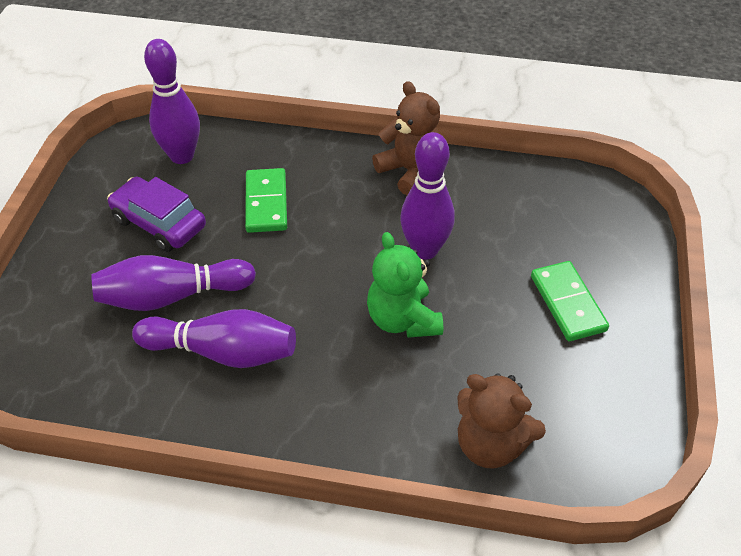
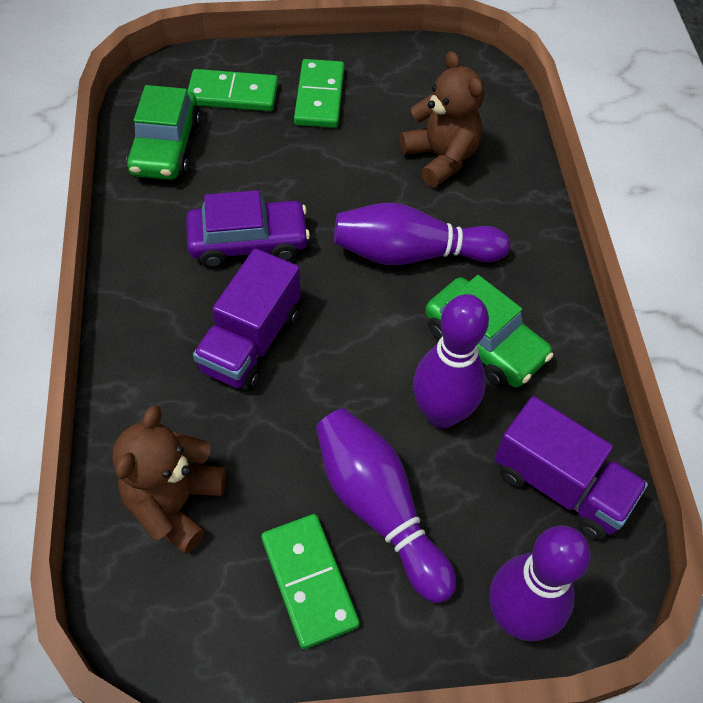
green car: 0 -> 2
green domino: 2 -> 3
green teddy bear: 1 -> 0
purple truck: 0 -> 2

